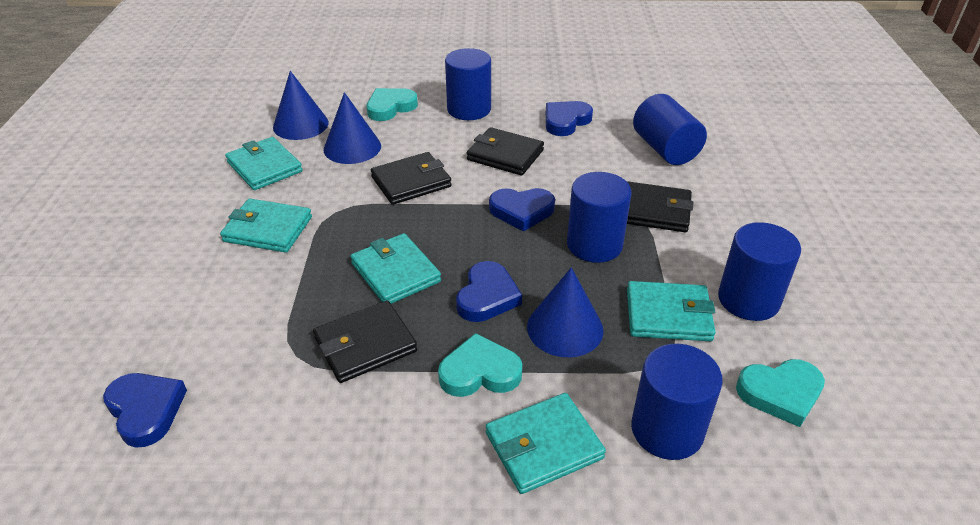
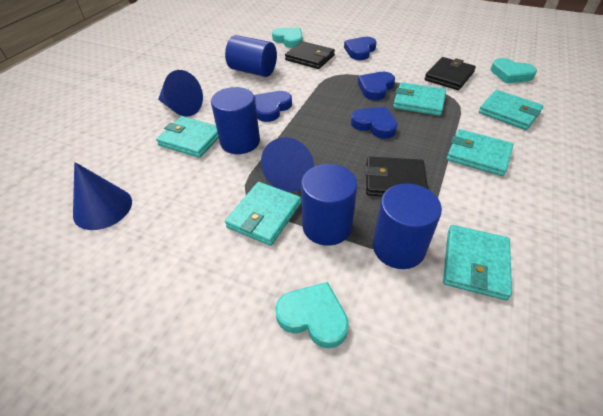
black wallet: 4 -> 3
blue cylinder: 5 -> 4
turquoise wallet: 5 -> 6

